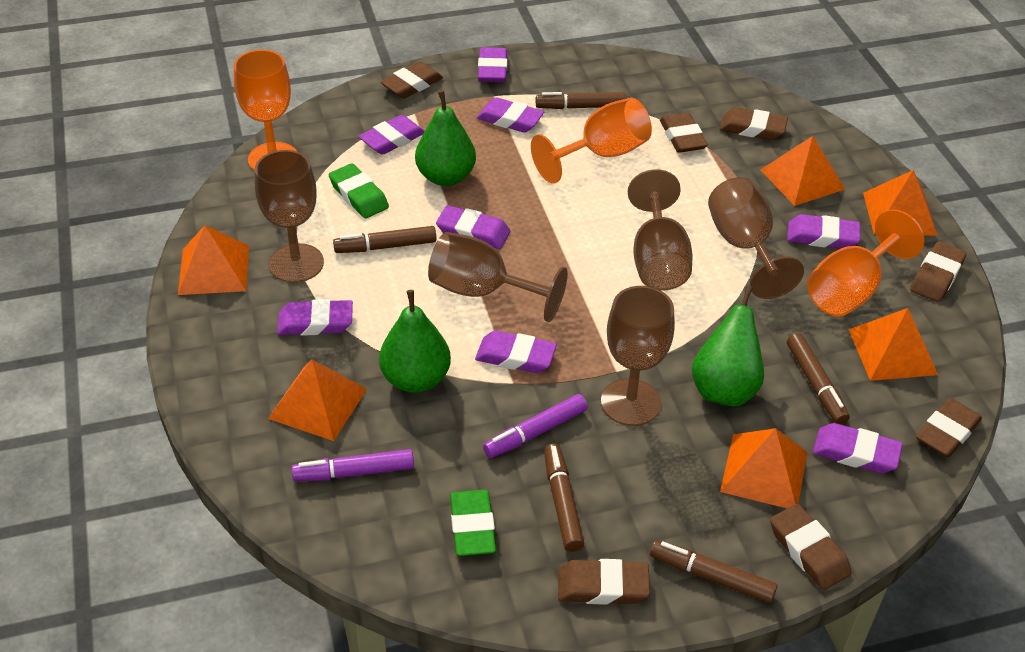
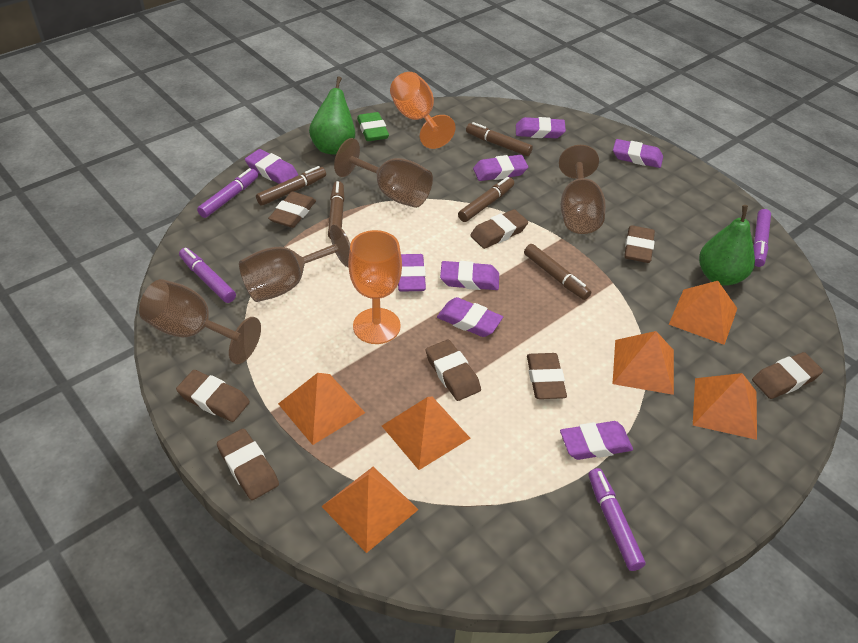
brown eraser: 7 -> 8
brown goblet: 5 -> 4
green eraser: 2 -> 1
green pear: 3 -> 2
orange goblet: 3 -> 2
purple marker: 2 -> 4

